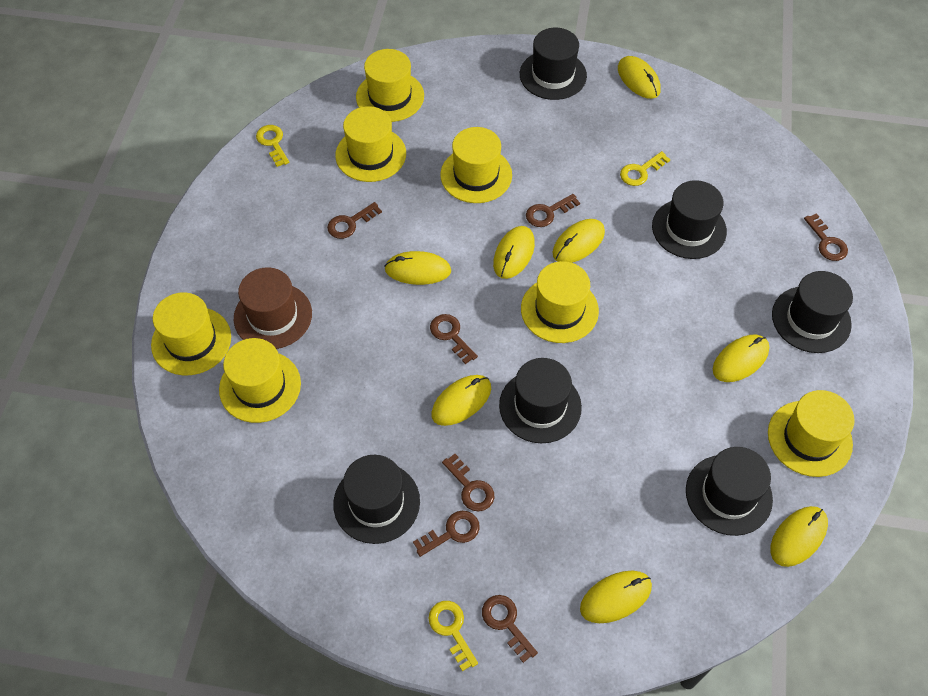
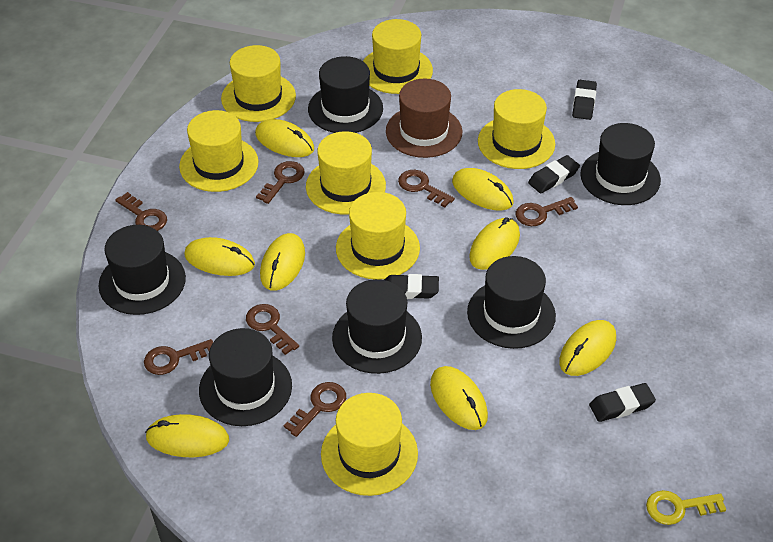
black eraser: 0 -> 4
yellow key: 3 -> 1

